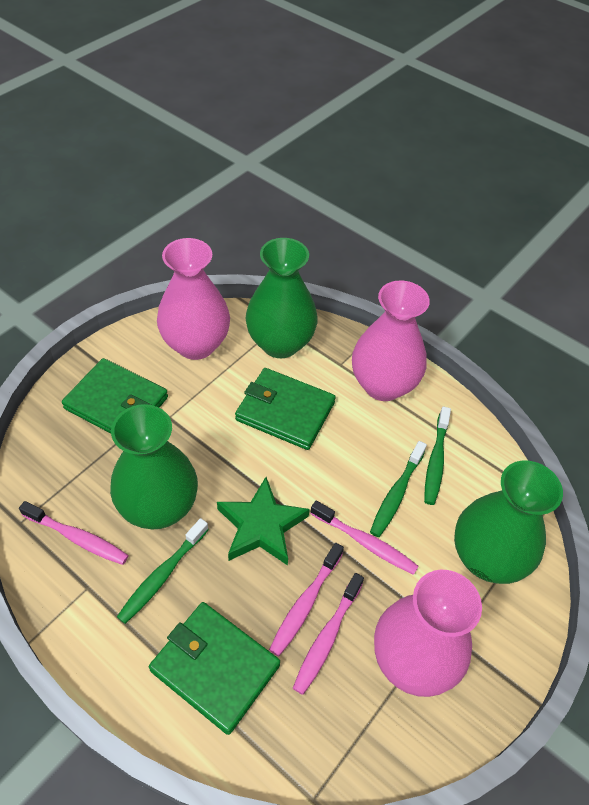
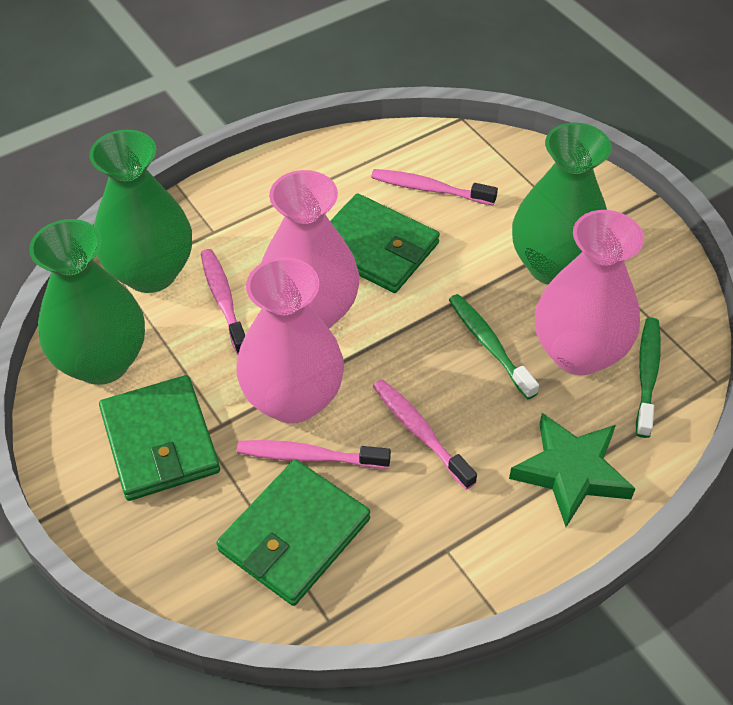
green toothbrush: 3 -> 2

